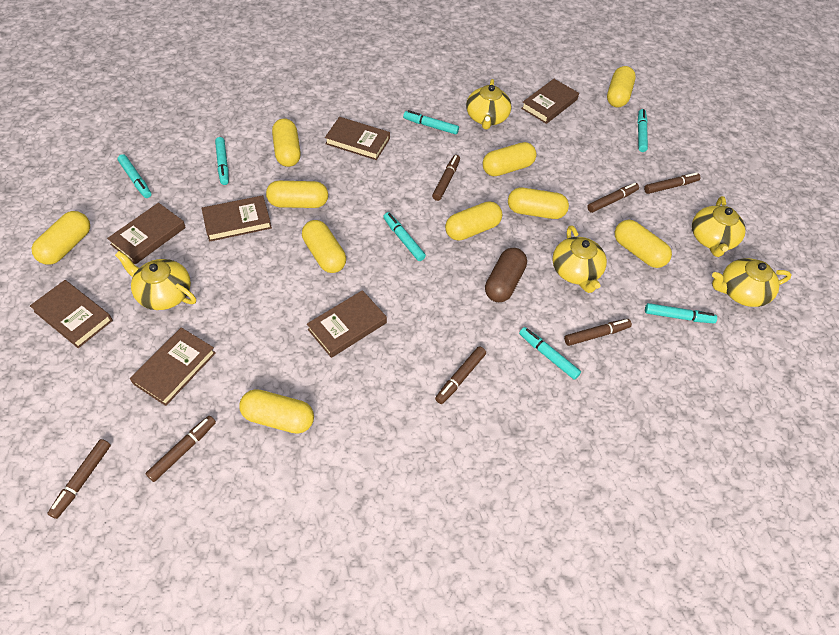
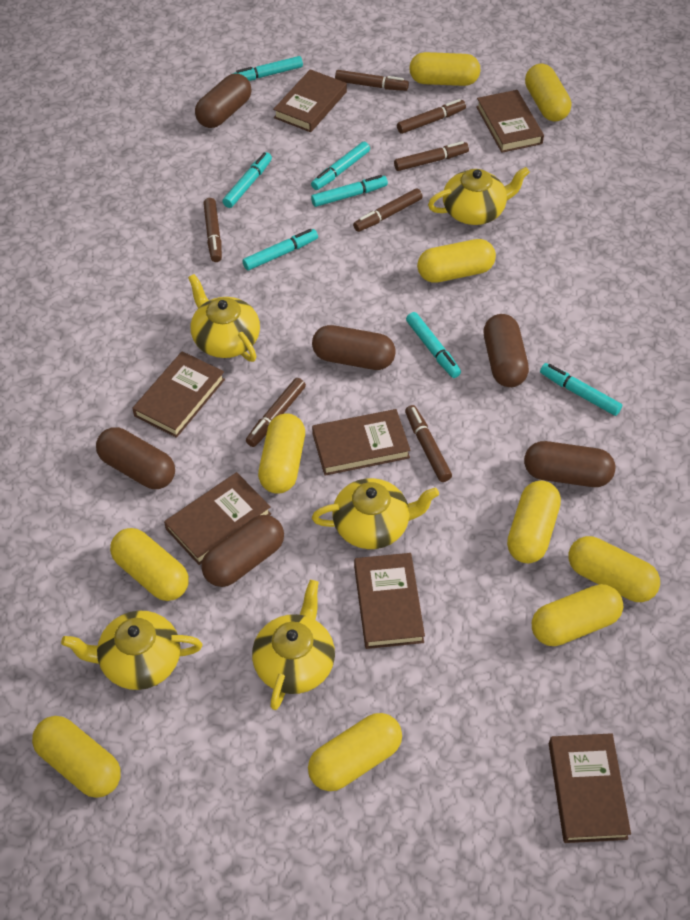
brown capsule: 1 -> 6

